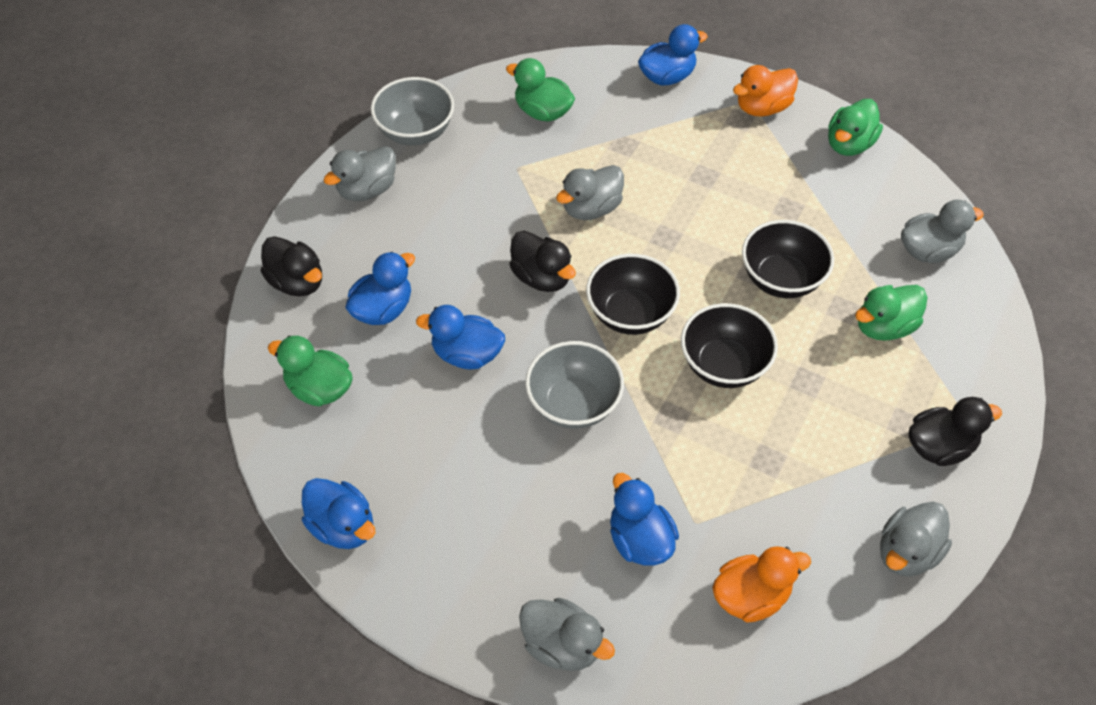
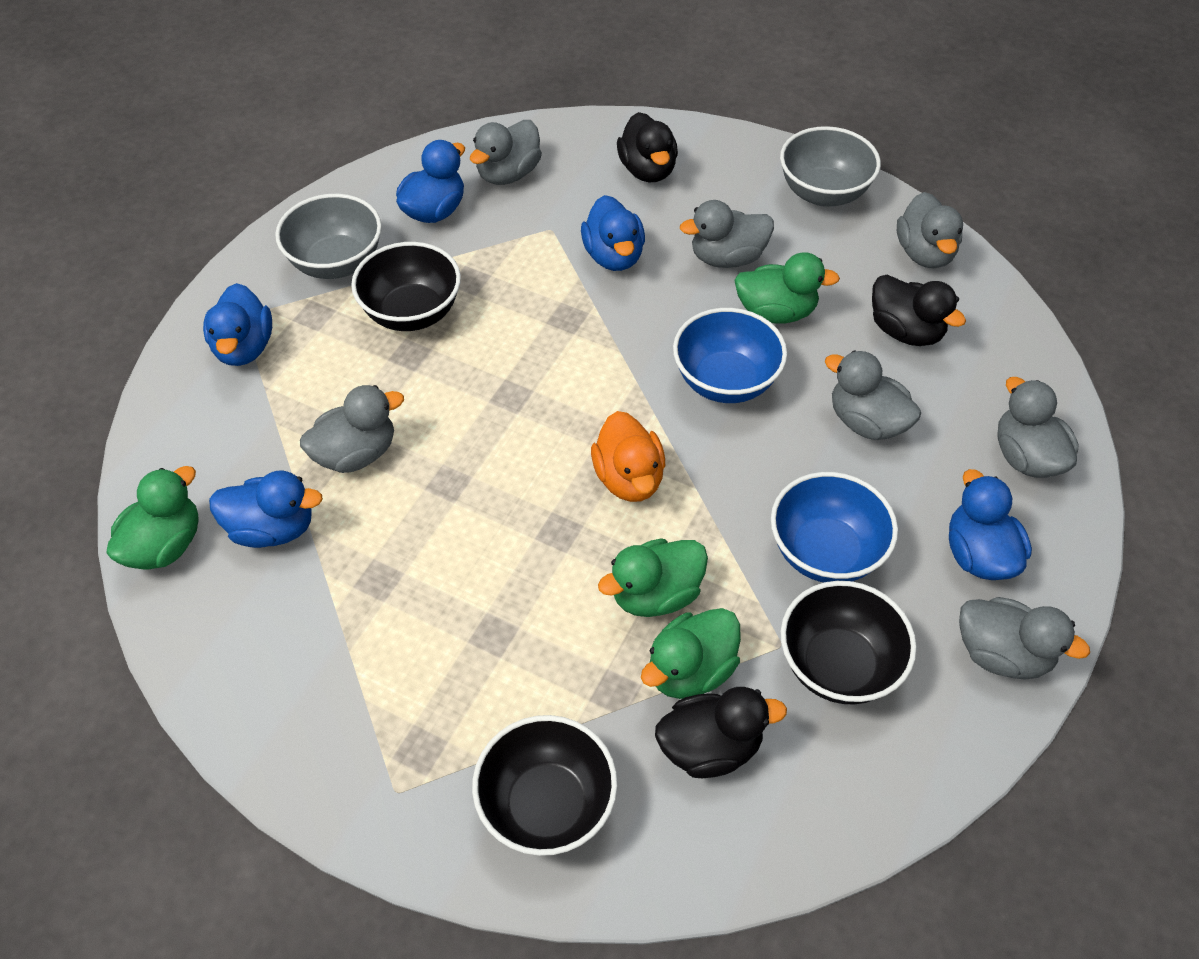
blue bowl: 0 -> 2
grey duck: 5 -> 7
orange duck: 2 -> 1

